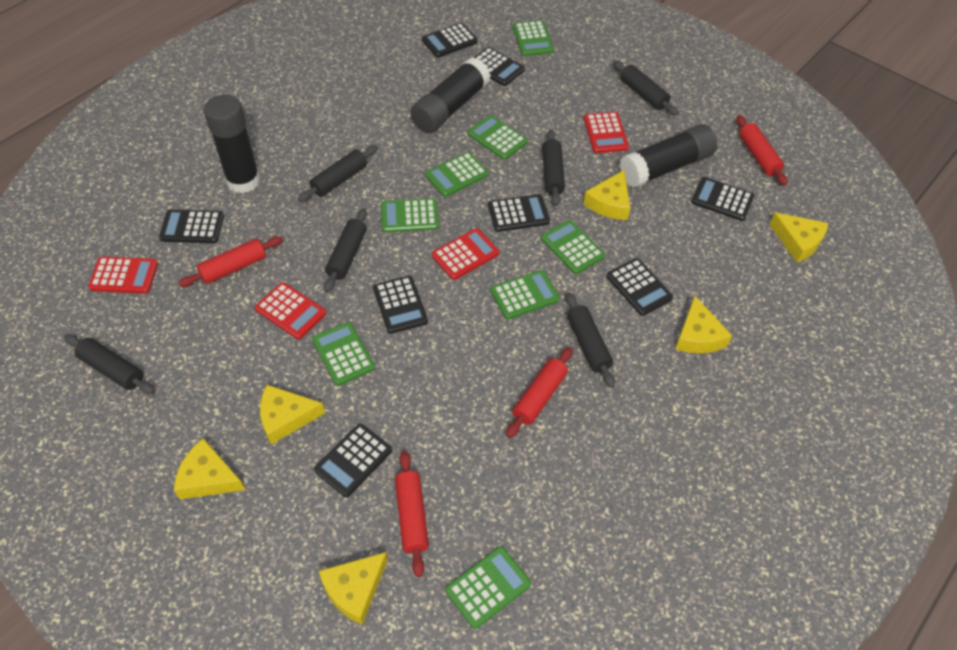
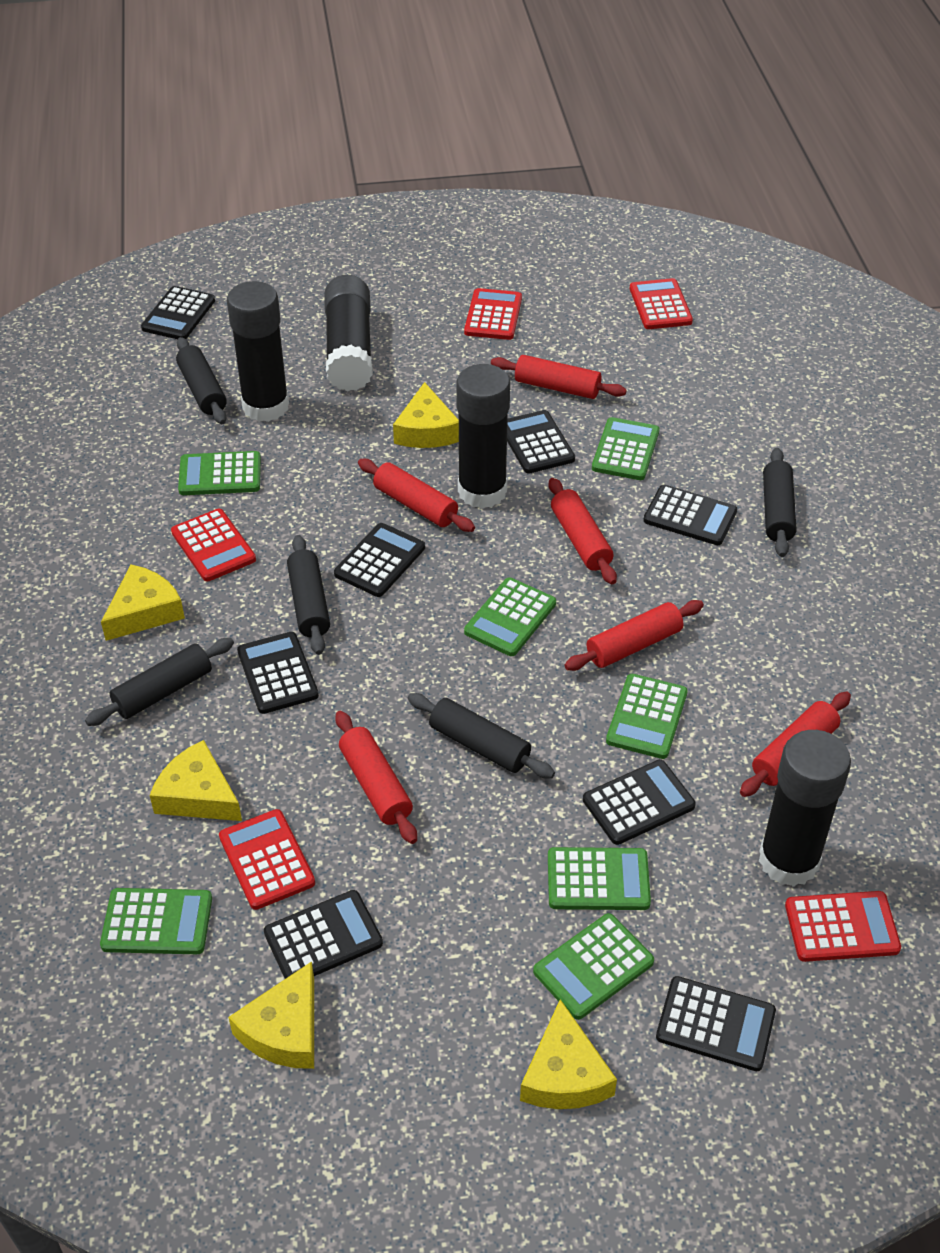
black glue stick: 3 -> 4
black rolling pin: 6 -> 5
green calculator: 8 -> 7
red calculator: 4 -> 5
red rolling pin: 4 -> 6
yellow cheese: 6 -> 5

